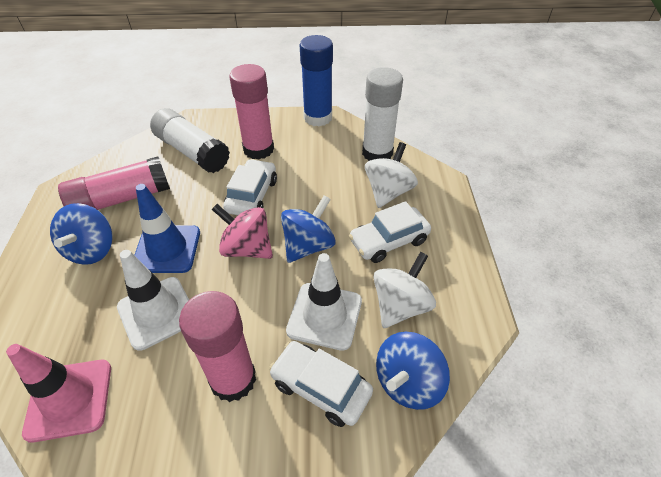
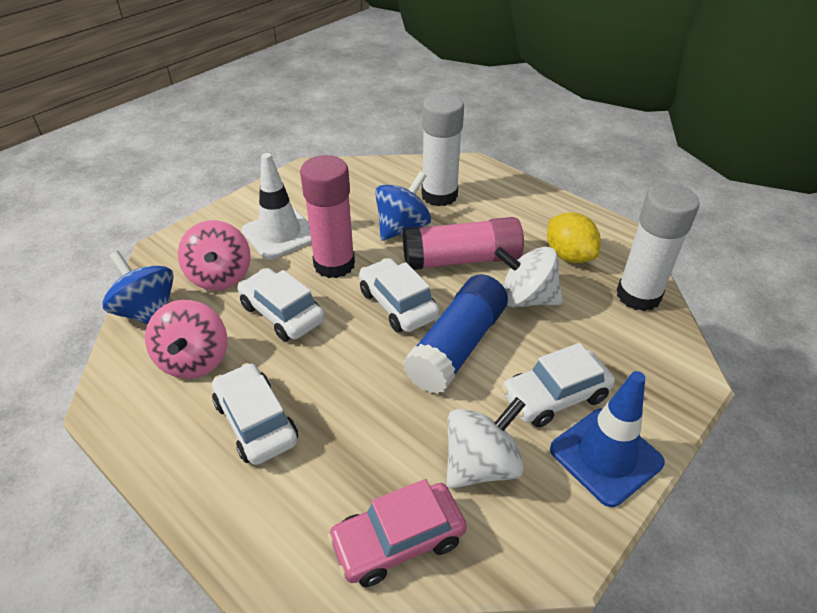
blue spinning top: 3 -> 2
pink car: 0 -> 1
pink glue stick: 3 -> 2
pink spinning top: 1 -> 2
pink traffic cone: 1 -> 0
white car: 3 -> 4
white traffic cone: 2 -> 1
yellow lemon: 0 -> 1

